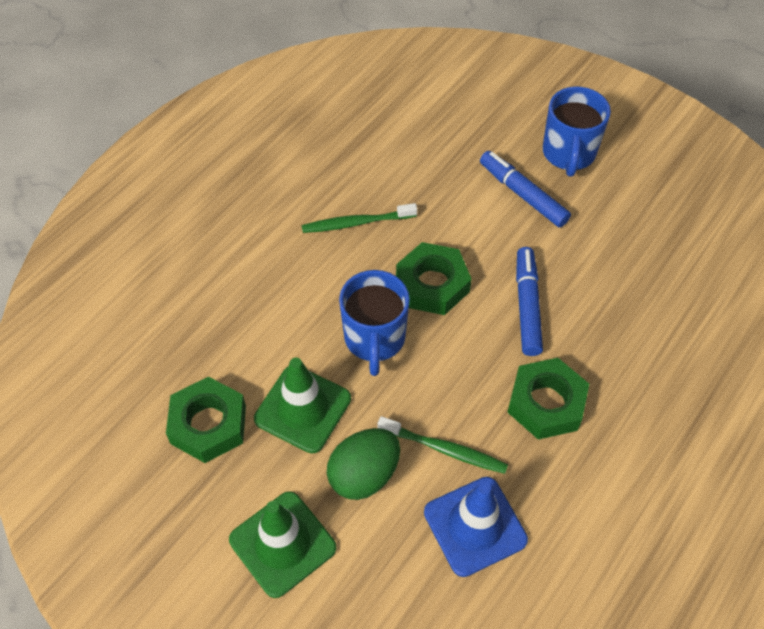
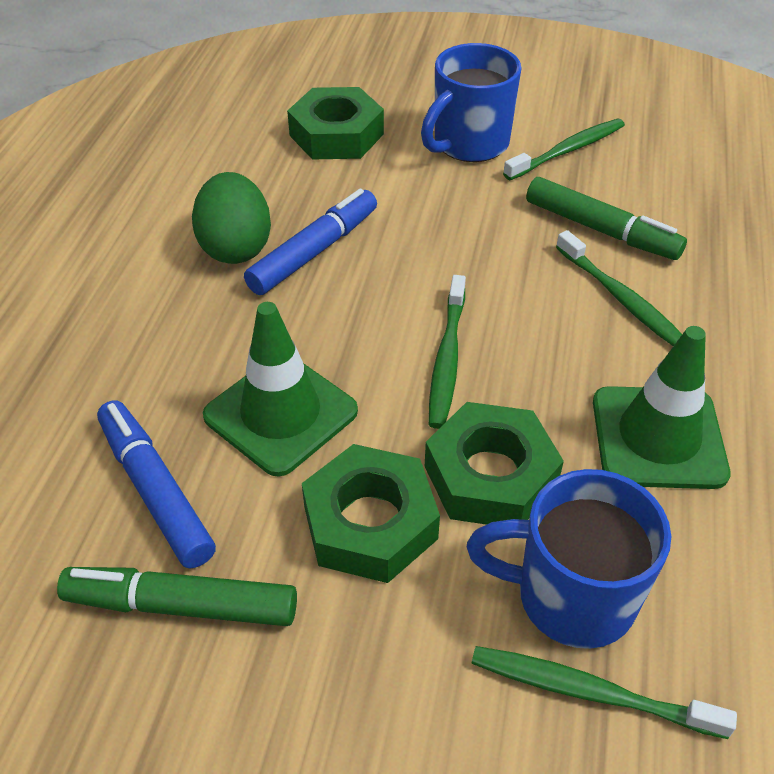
blue traffic cone: 1 -> 0
green marker: 0 -> 2
green toothbrush: 2 -> 4

